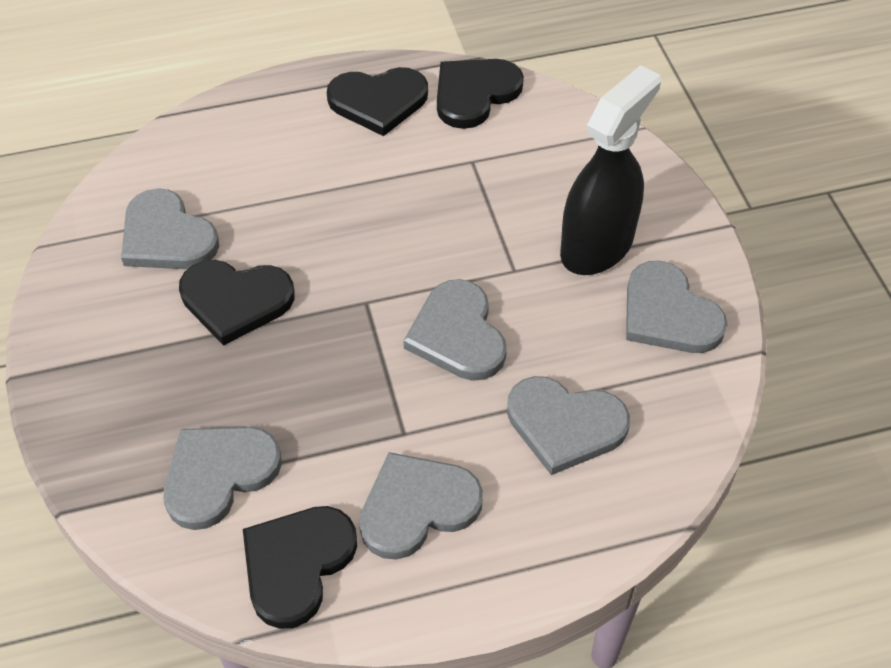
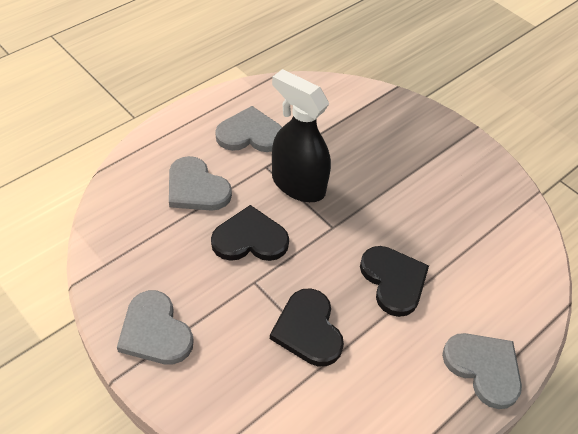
black heart: 4 -> 3
grey heart: 6 -> 4

